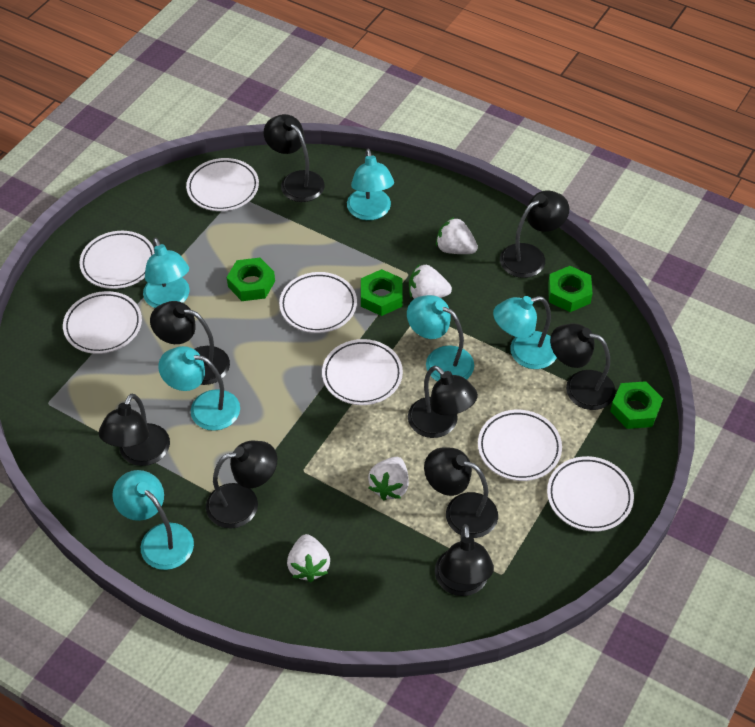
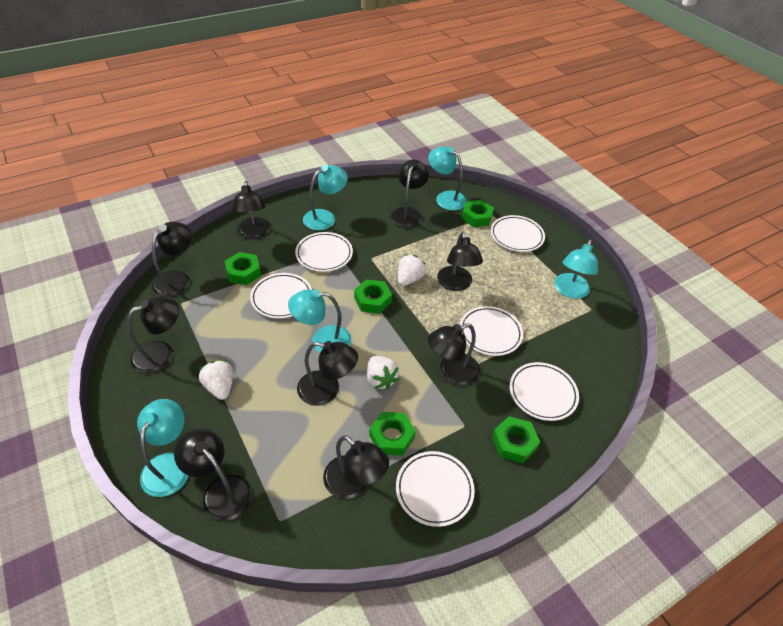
green nut: 4 -> 5
turquoise lamp: 6 -> 5
white plate: 7 -> 6
white strawberry: 4 -> 3

